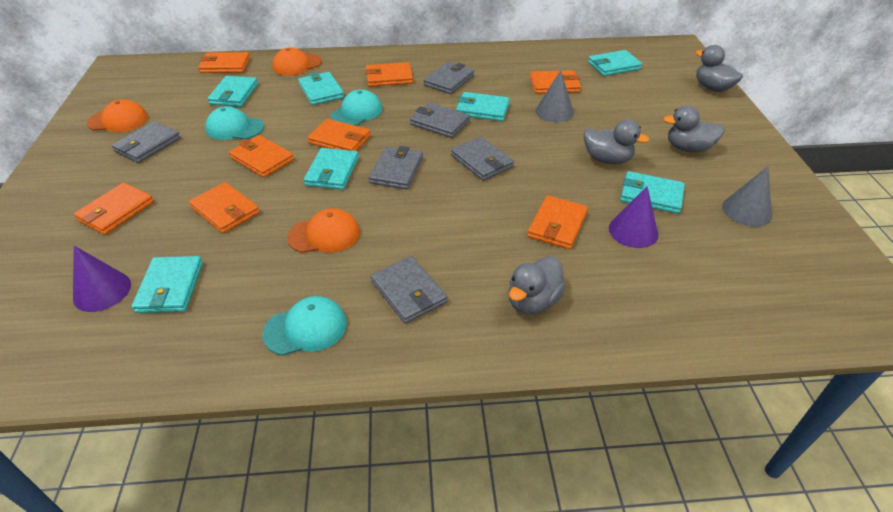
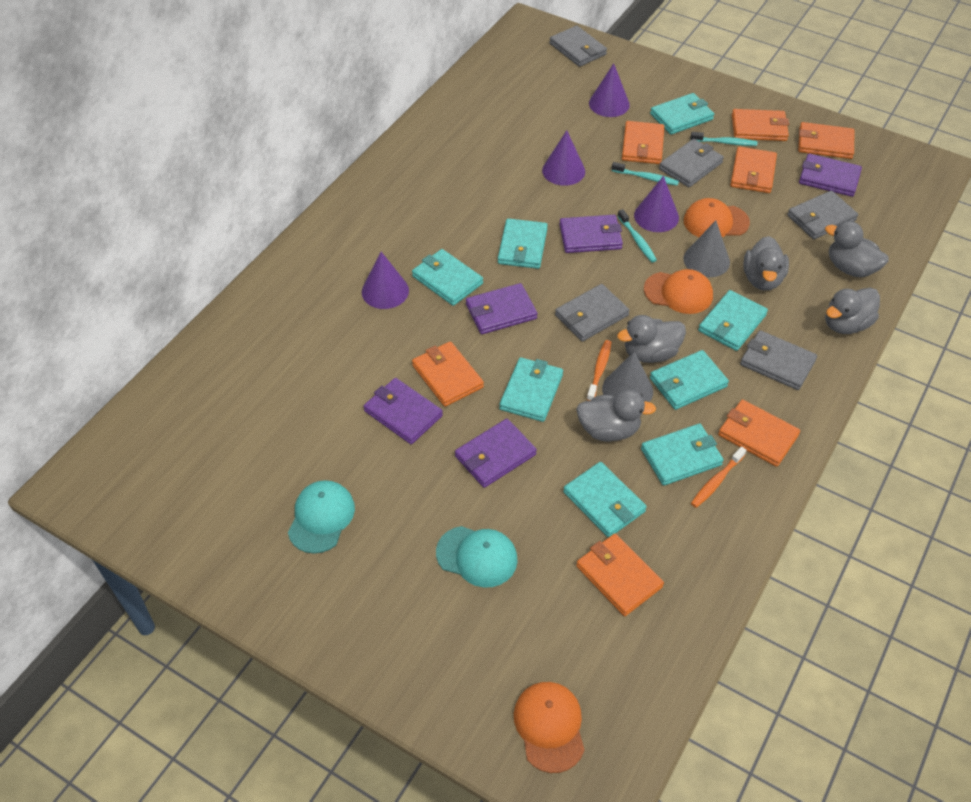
grey duck: 4 -> 5
grey wallet: 6 -> 5
orange toothbrush: 0 -> 2
orange wallet: 8 -> 7
purple cone: 2 -> 4
purple wallet: 0 -> 5
turquoise cap: 3 -> 2
turquoise toothbrush: 0 -> 3
turquoise wallet: 7 -> 8

